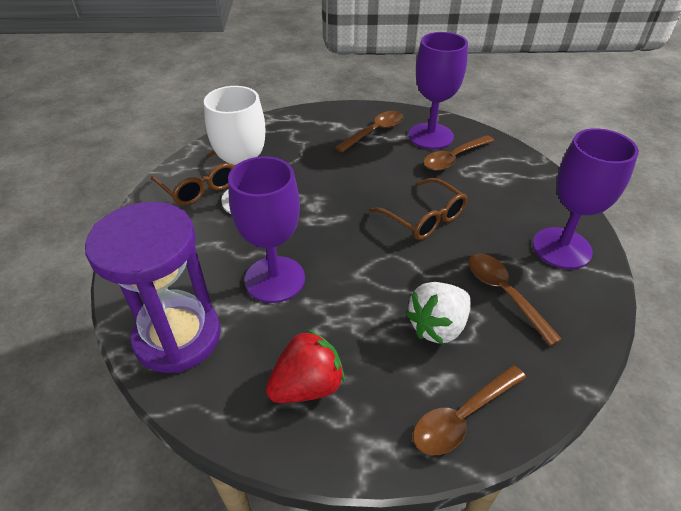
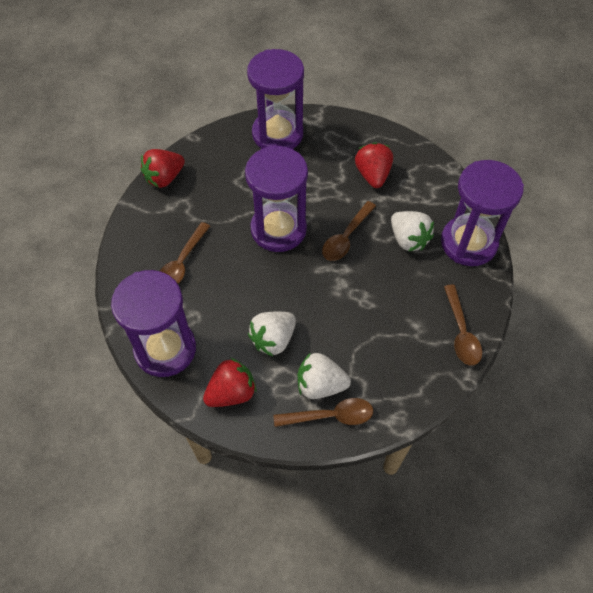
brown glasses: 2 -> 0
purple goblet: 3 -> 0
purple hourglass: 1 -> 4
red strawberry: 1 -> 3
white goblet: 1 -> 0
white strawberry: 1 -> 3

